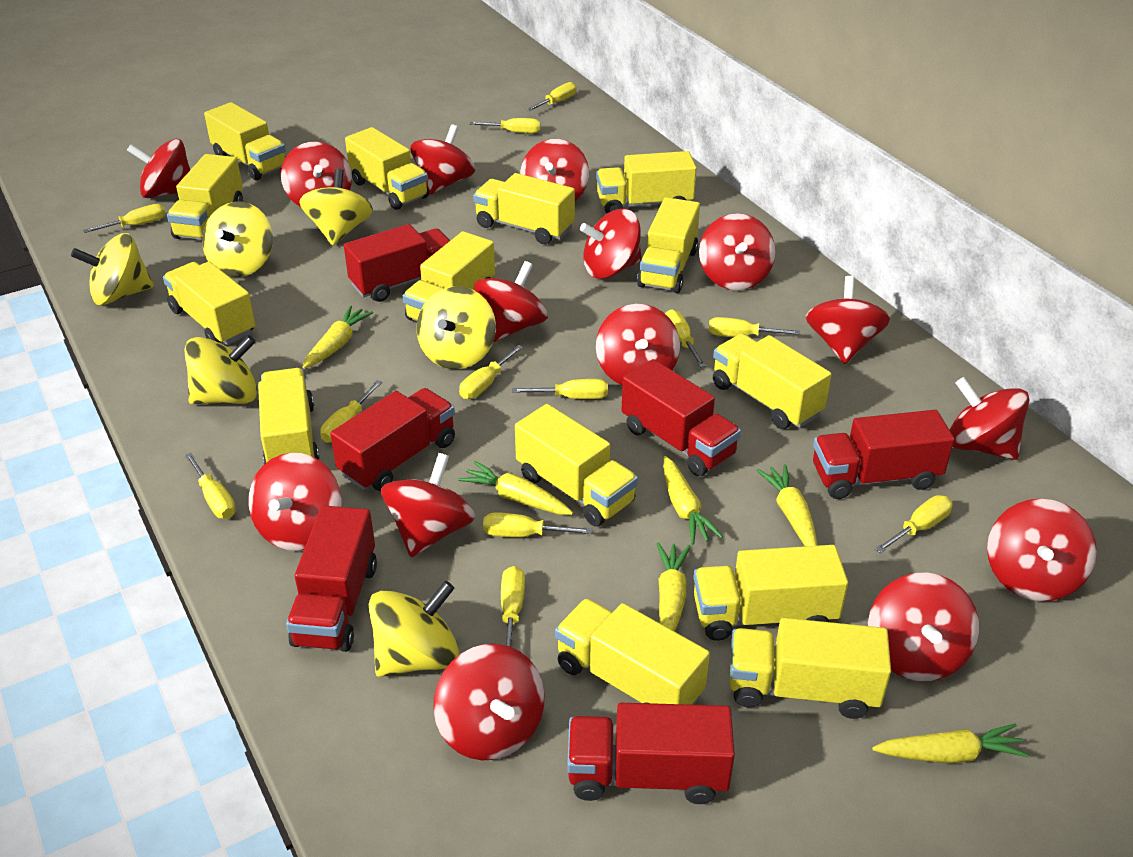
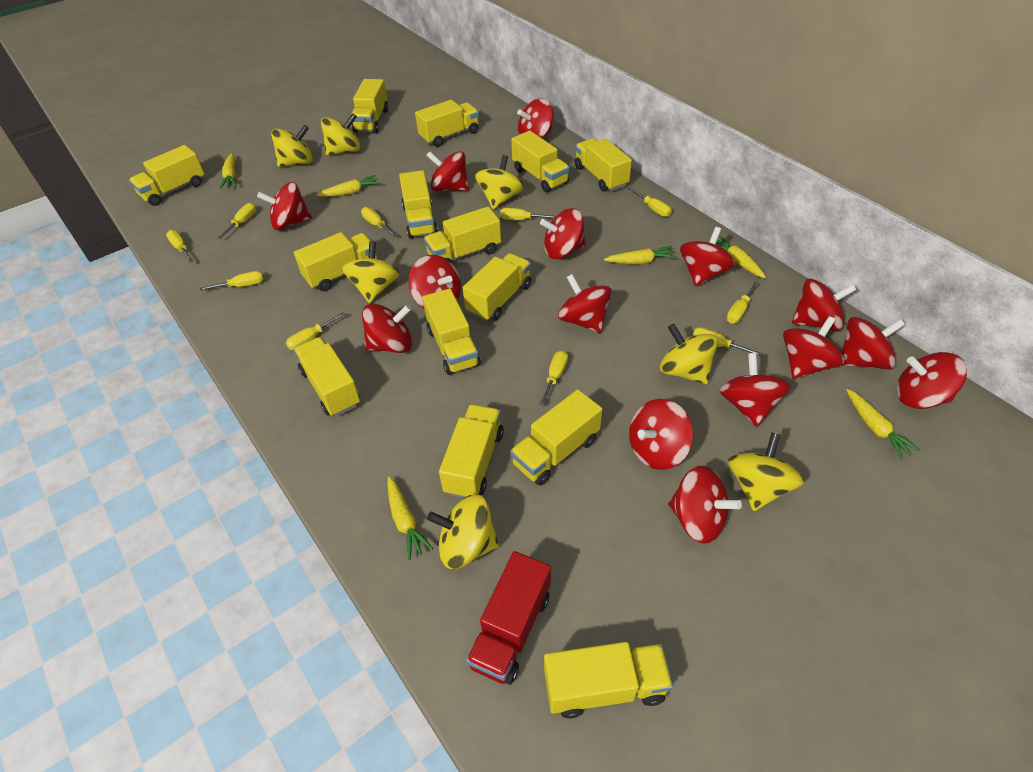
red truck: 6 -> 1
yellow screwdriver: 12 -> 10
yellow spinning top: 6 -> 7

